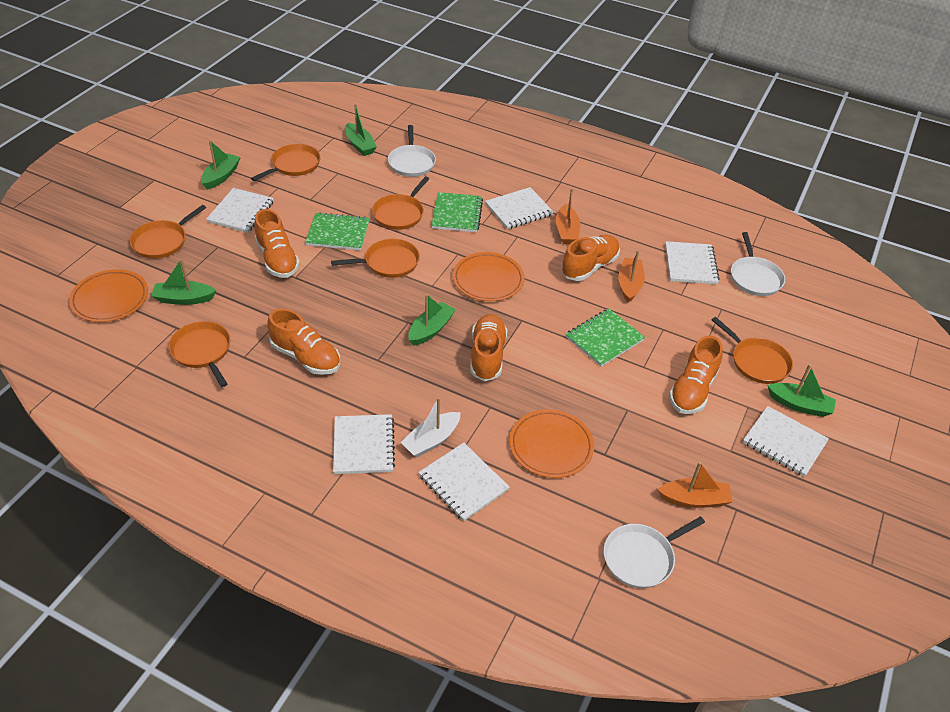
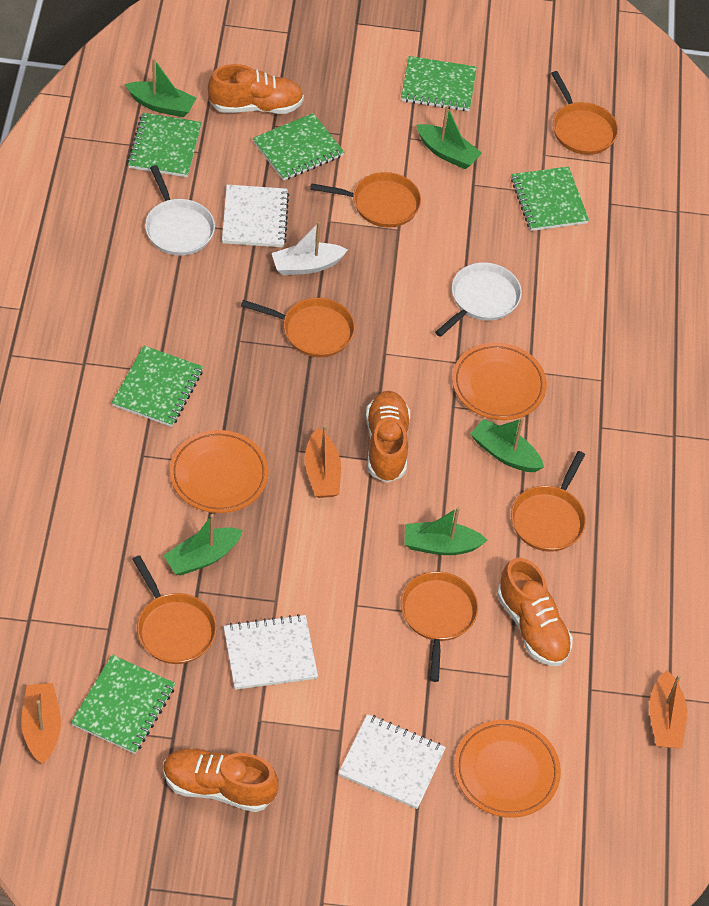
green notebook: 3 -> 6
orange shoe: 5 -> 4
white notebook: 6 -> 3
white pan: 3 -> 2

